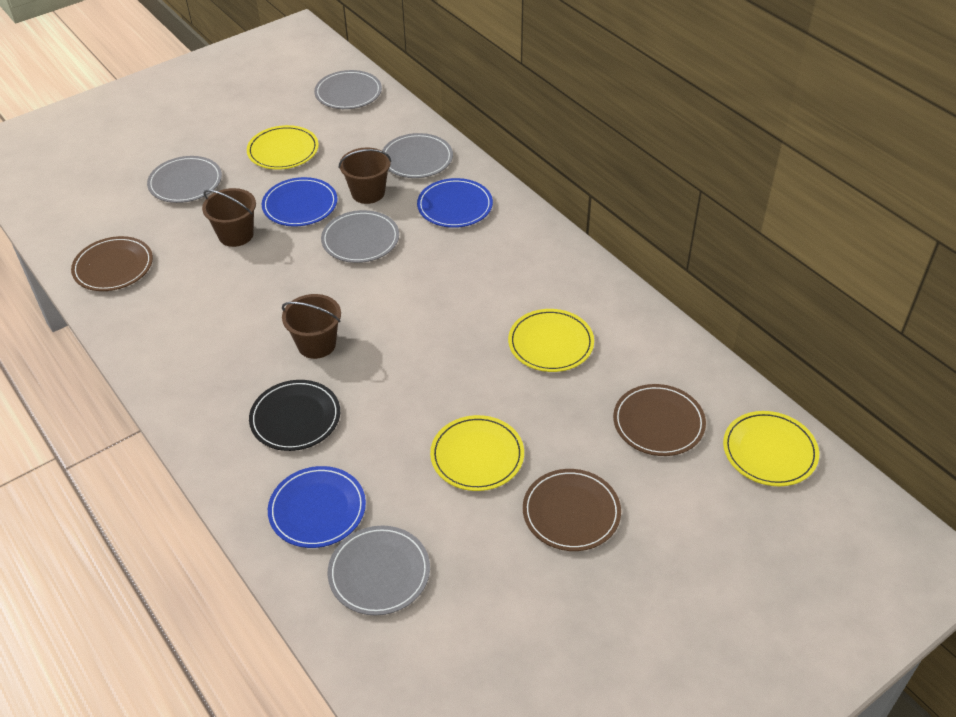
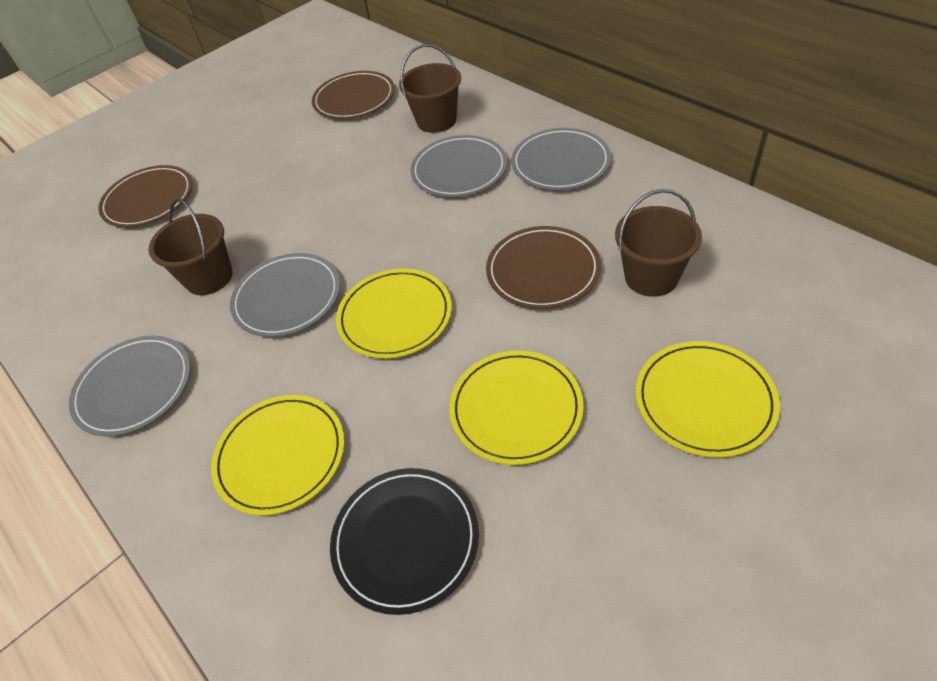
blue plate: 3 -> 0
grey plate: 5 -> 4

